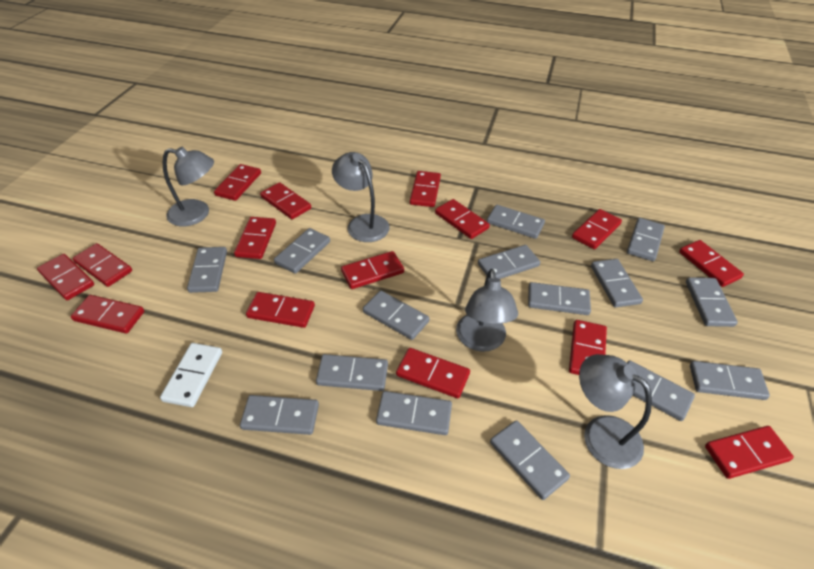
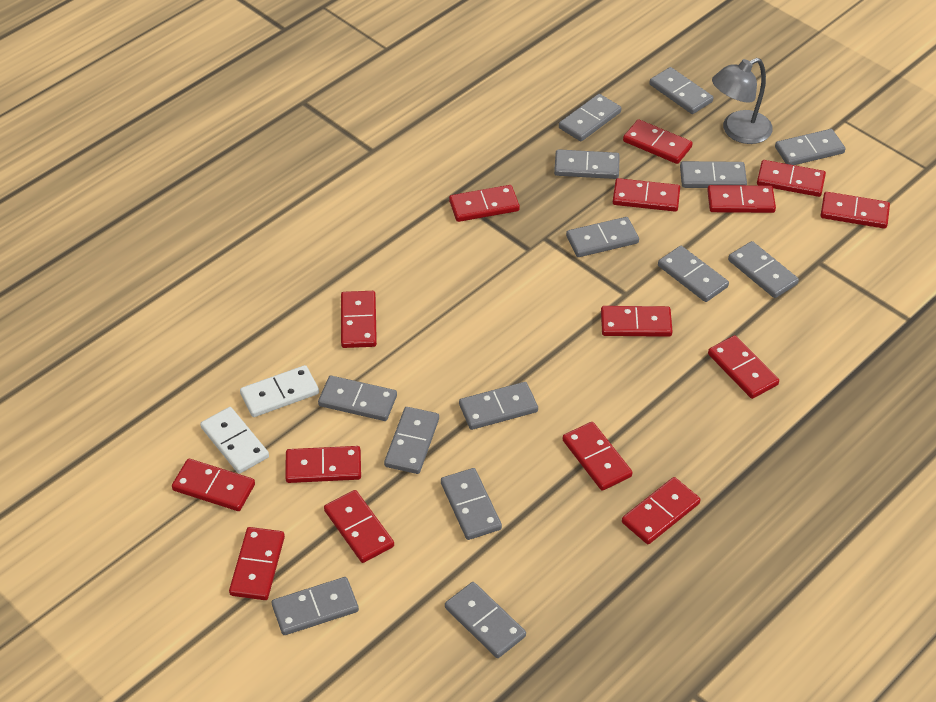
grey domino: 15 -> 14
grey lamp: 4 -> 1
white domino: 1 -> 2

